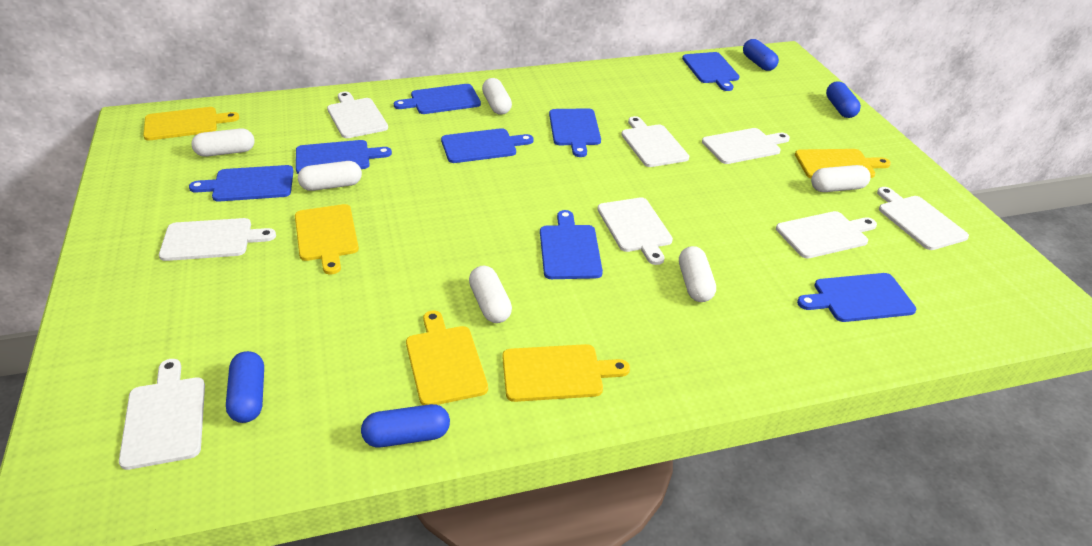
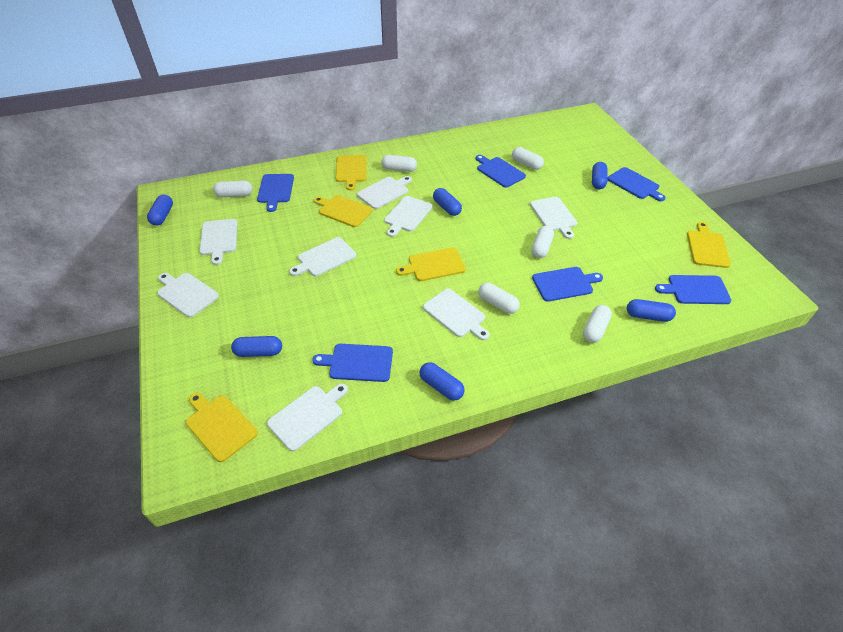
blue capsule: 4 -> 6
blue cutting board: 8 -> 6

